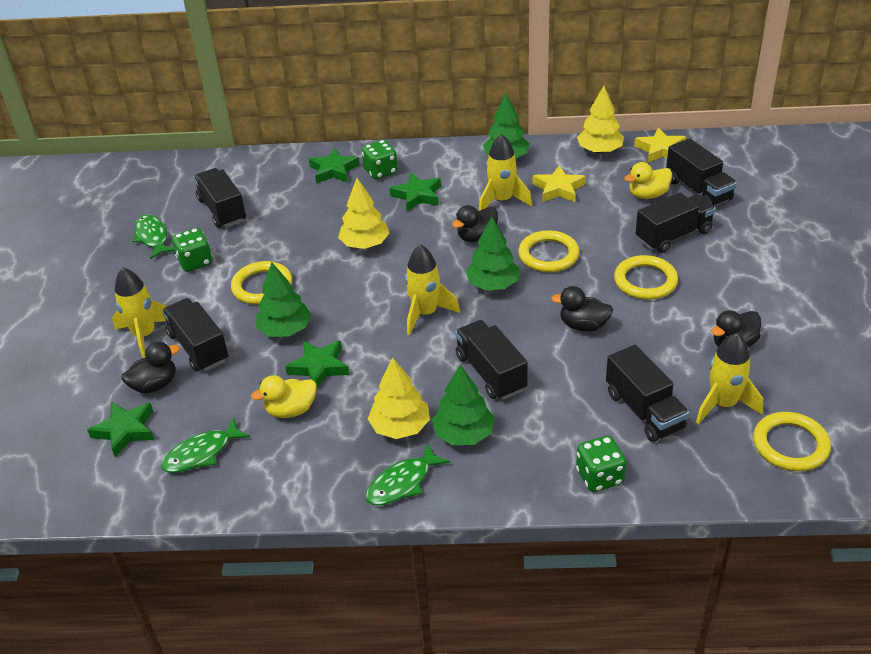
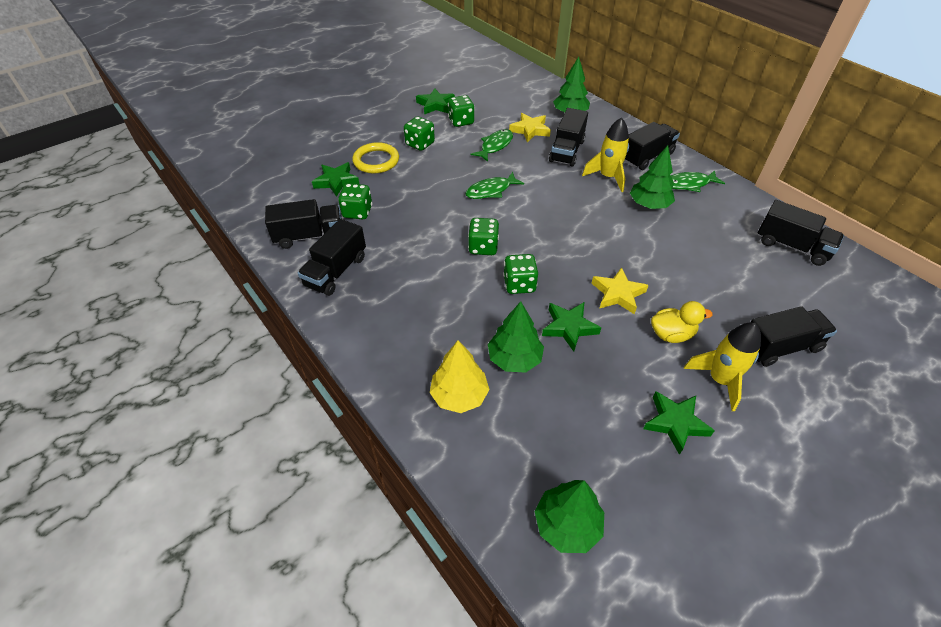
black duck: 4 -> 0
green dice: 3 -> 5
yellow duck: 2 -> 1
yellow ring: 4 -> 1
yellow rocket: 4 -> 2
yellow tree: 3 -> 1

